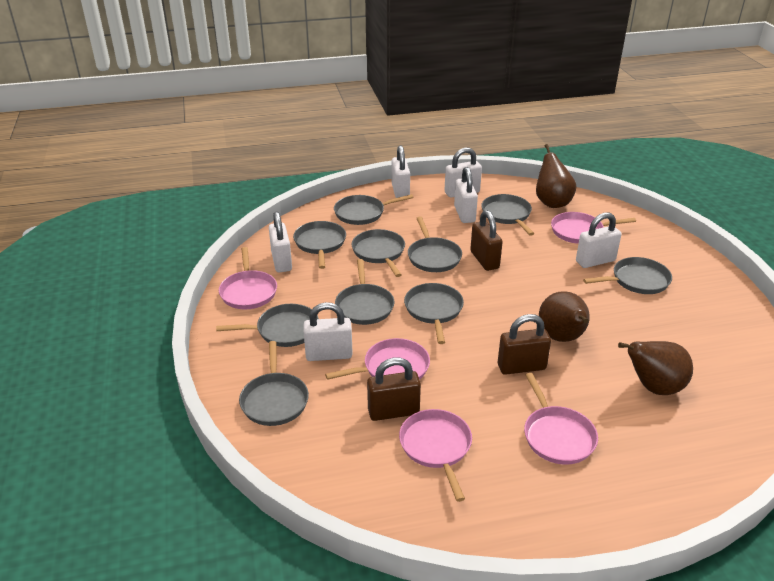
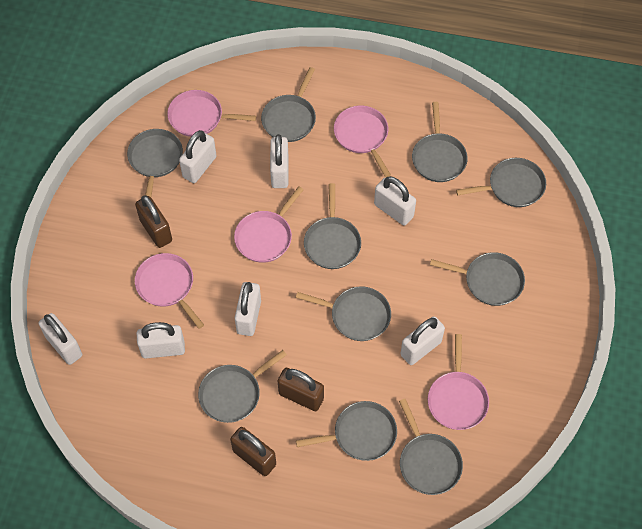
brown pear: 3 -> 0
white padlock: 6 -> 7

